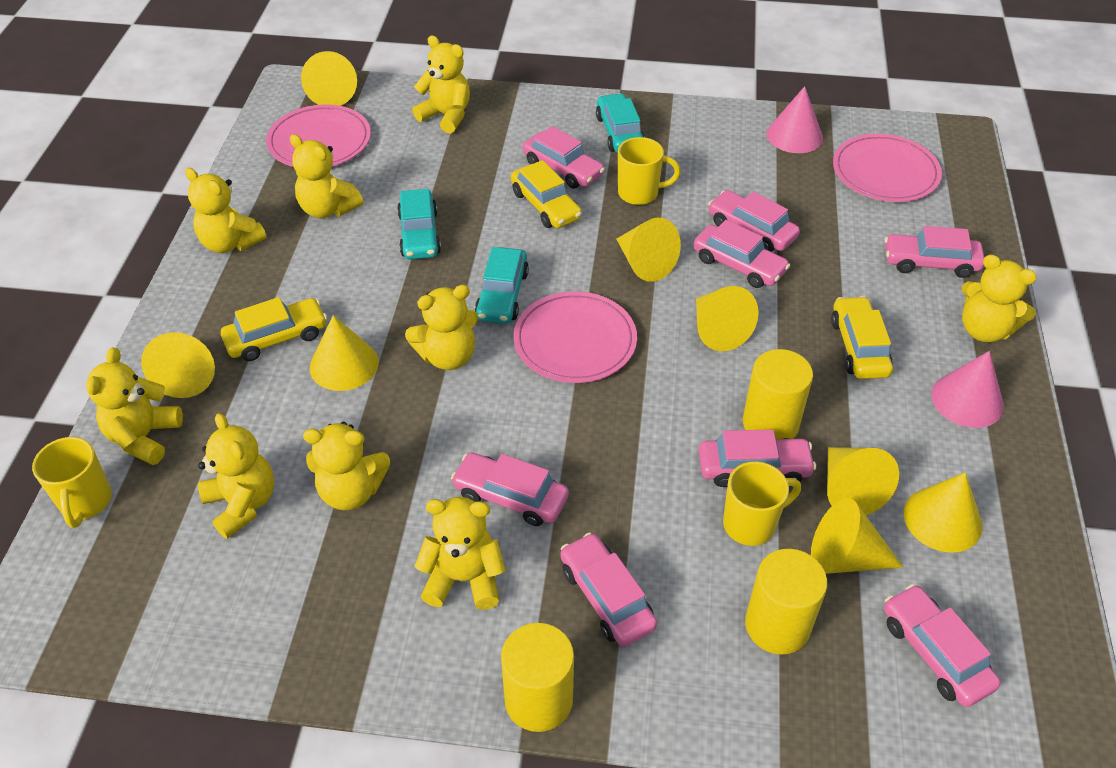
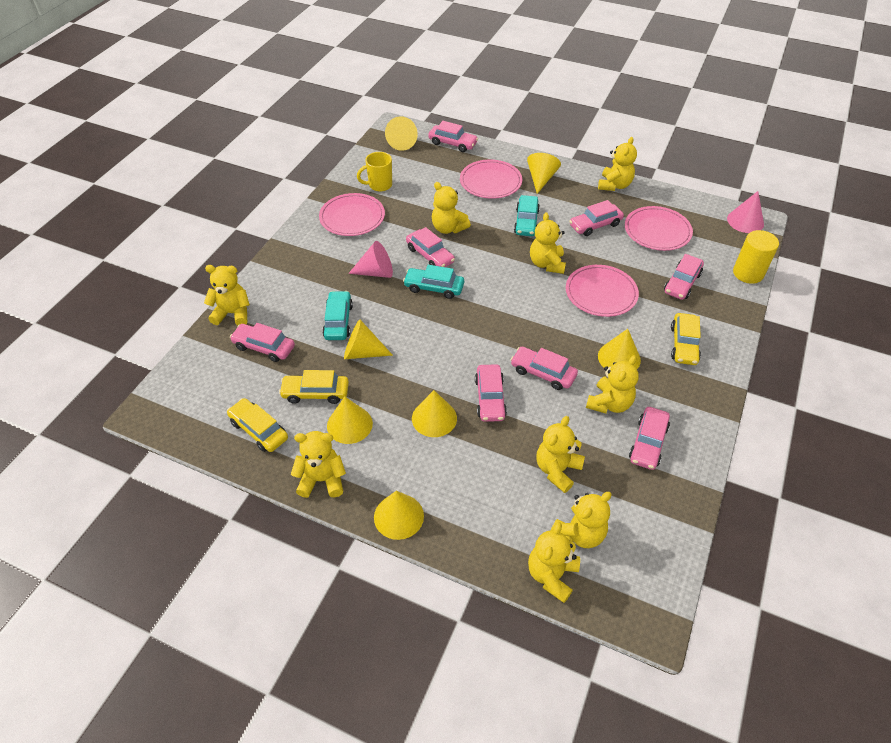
pink plate: 3 -> 4
yellow cone: 8 -> 7
yellow cylinder: 3 -> 1
yellow mug: 3 -> 1

